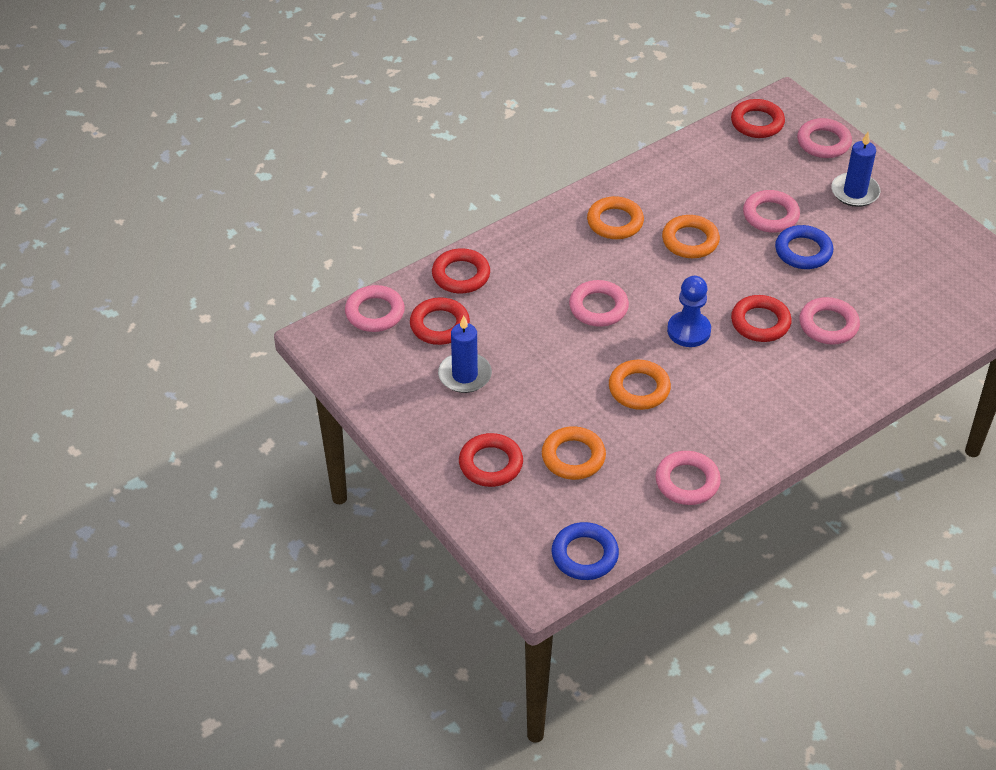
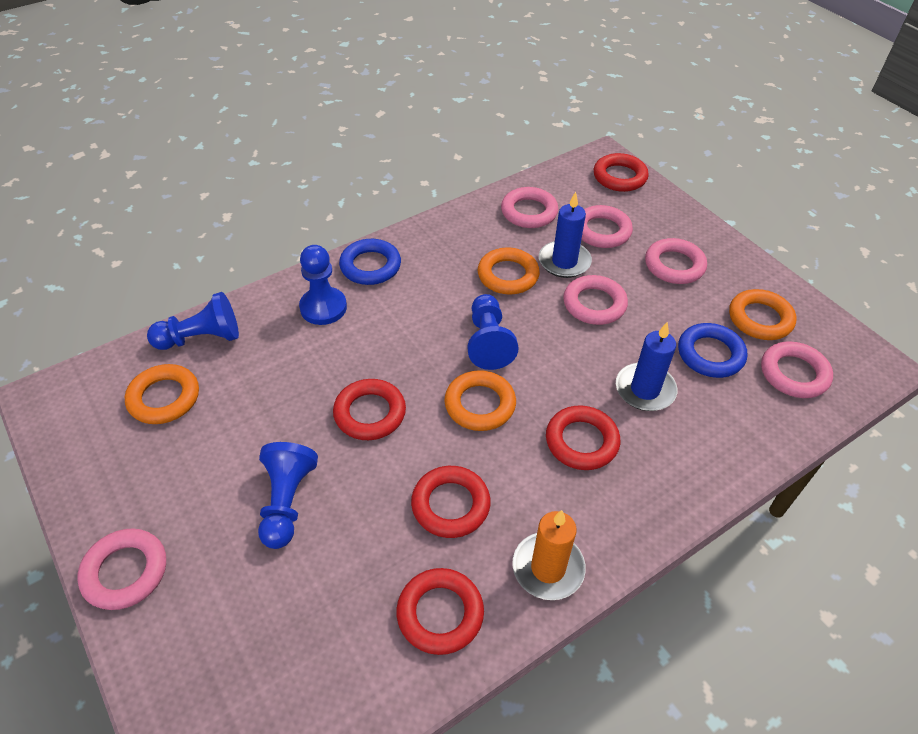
blue pawn: 1 -> 4
orange candle: 0 -> 1

